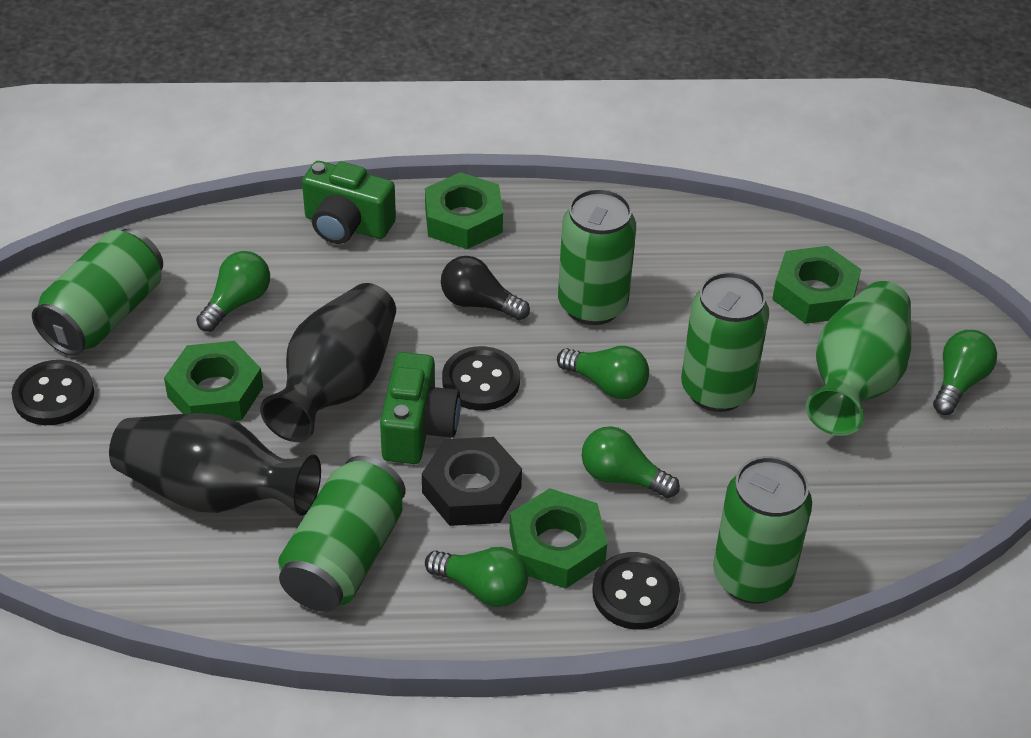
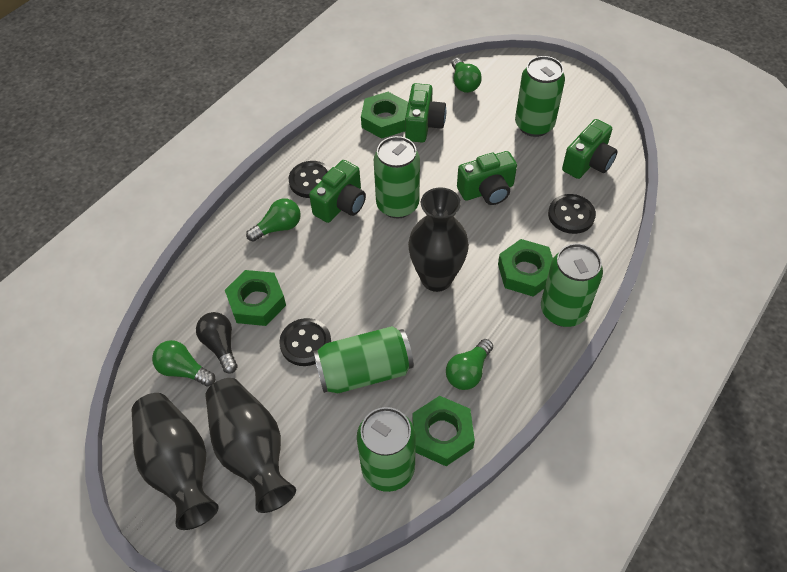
black nut: 1 -> 0
black vase: 2 -> 3
green camera: 2 -> 4
green light bulb: 5 -> 4
green vase: 1 -> 0

